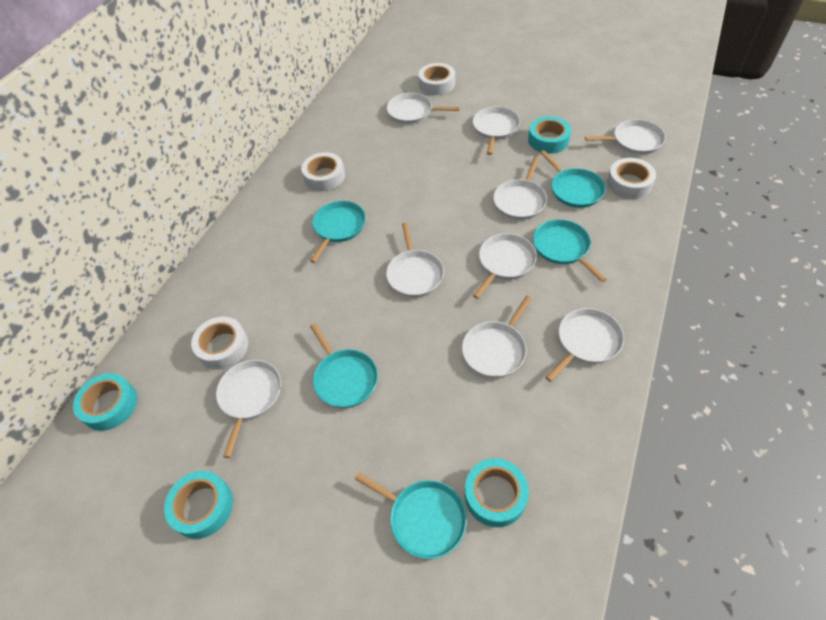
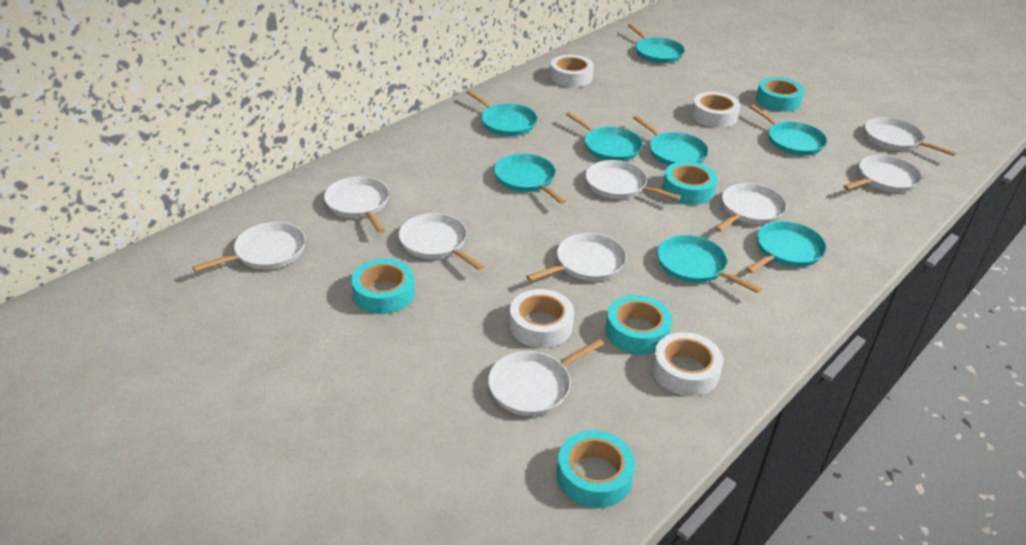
turquoise pan: 5 -> 8
turquoise tape: 4 -> 5

